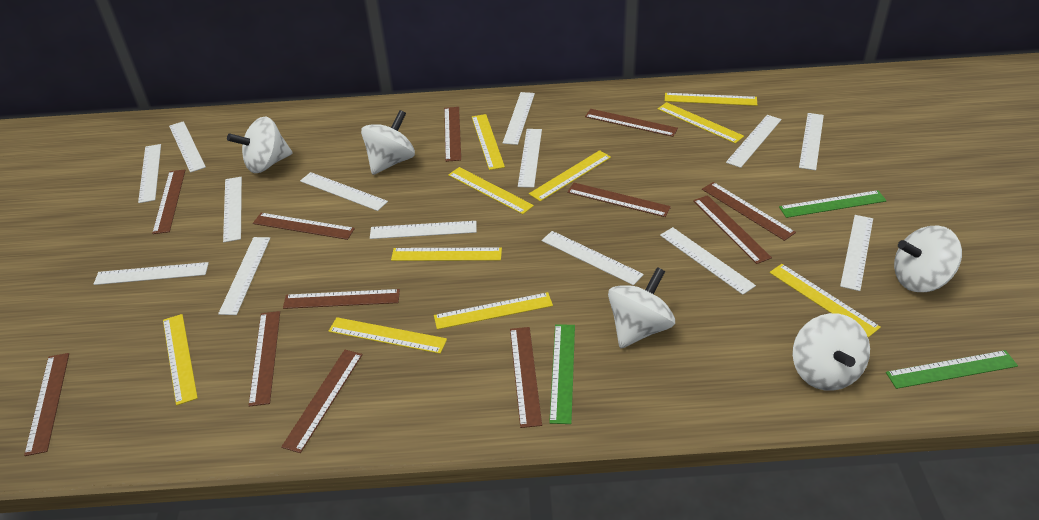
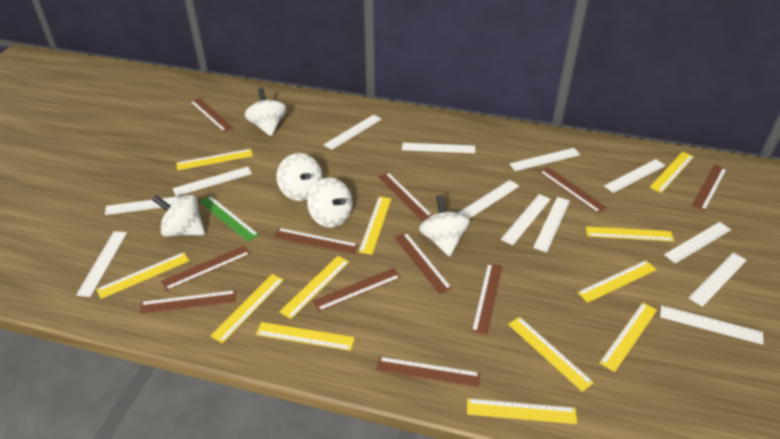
brown ruler: 12 -> 11
green ruler: 3 -> 1
white ruler: 14 -> 13
yellow ruler: 10 -> 12

